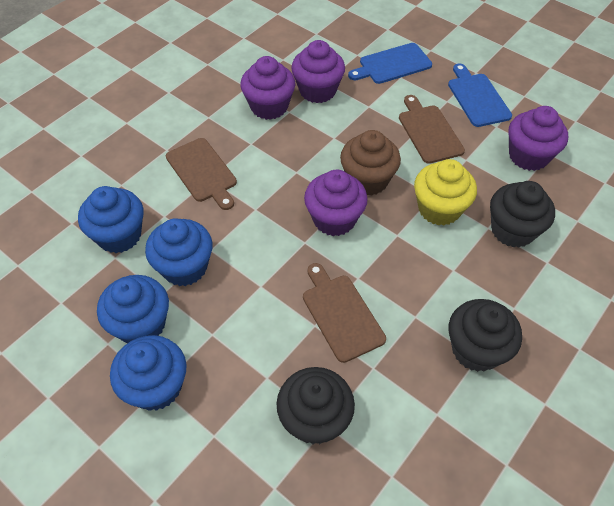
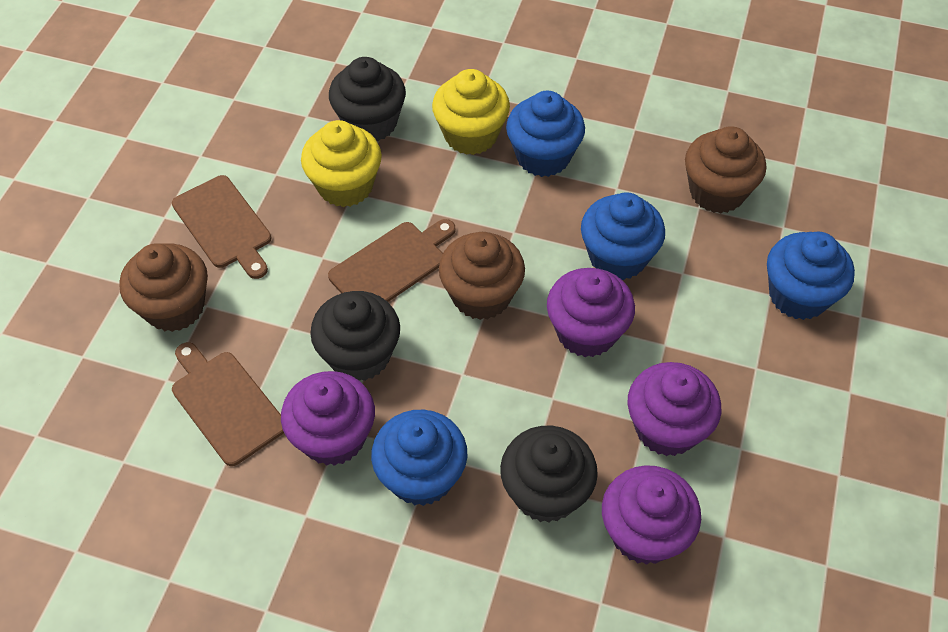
blue cutting board: 2 -> 0
brown cupcake: 1 -> 3
yellow cupcake: 1 -> 2

